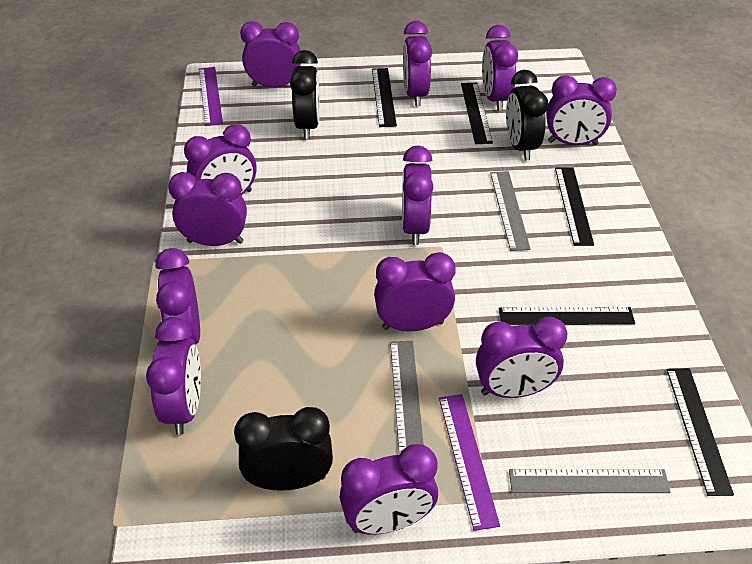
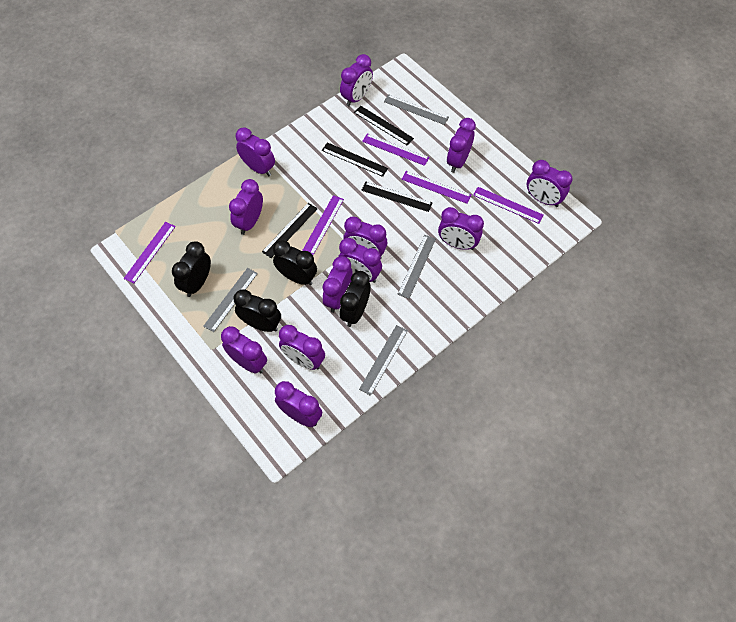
black clock: 3 -> 4
black ruler: 5 -> 4
grey ruler: 3 -> 4
purple ruler: 2 -> 5

